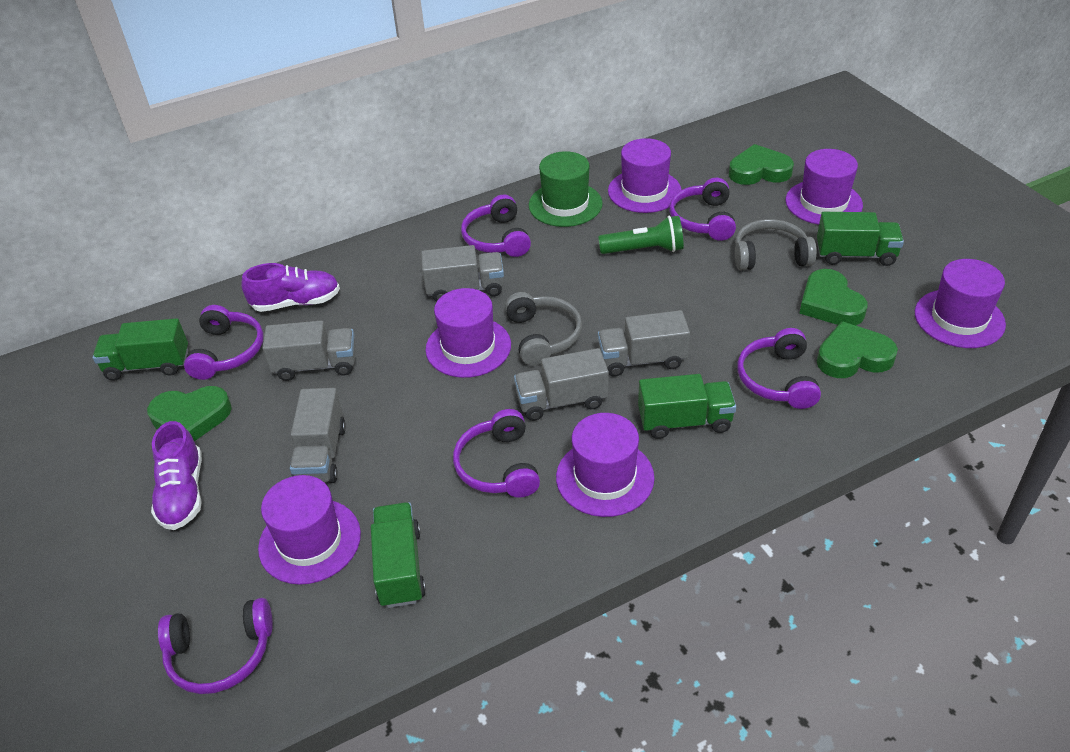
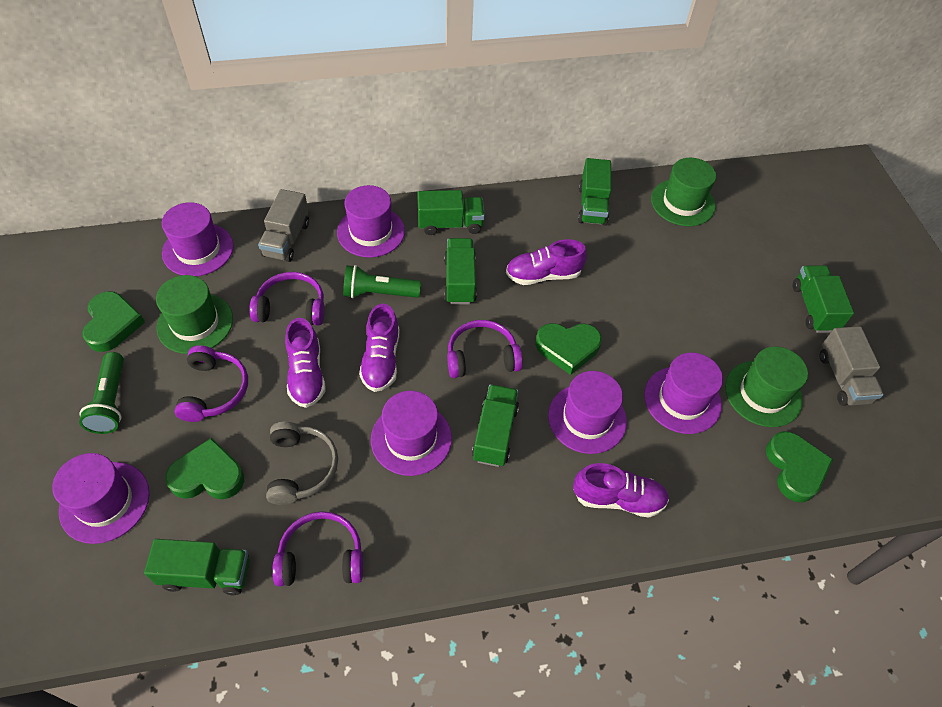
green flashlight: 1 -> 2
green hat: 1 -> 3
green truck: 4 -> 6
grey headphones: 2 -> 1
grey truck: 5 -> 2
purple headphones: 6 -> 4
purple shoe: 2 -> 4

